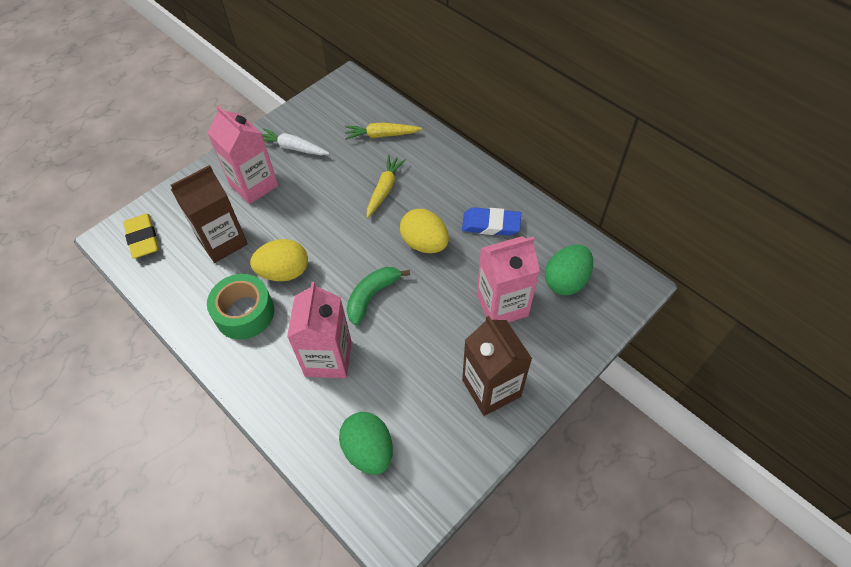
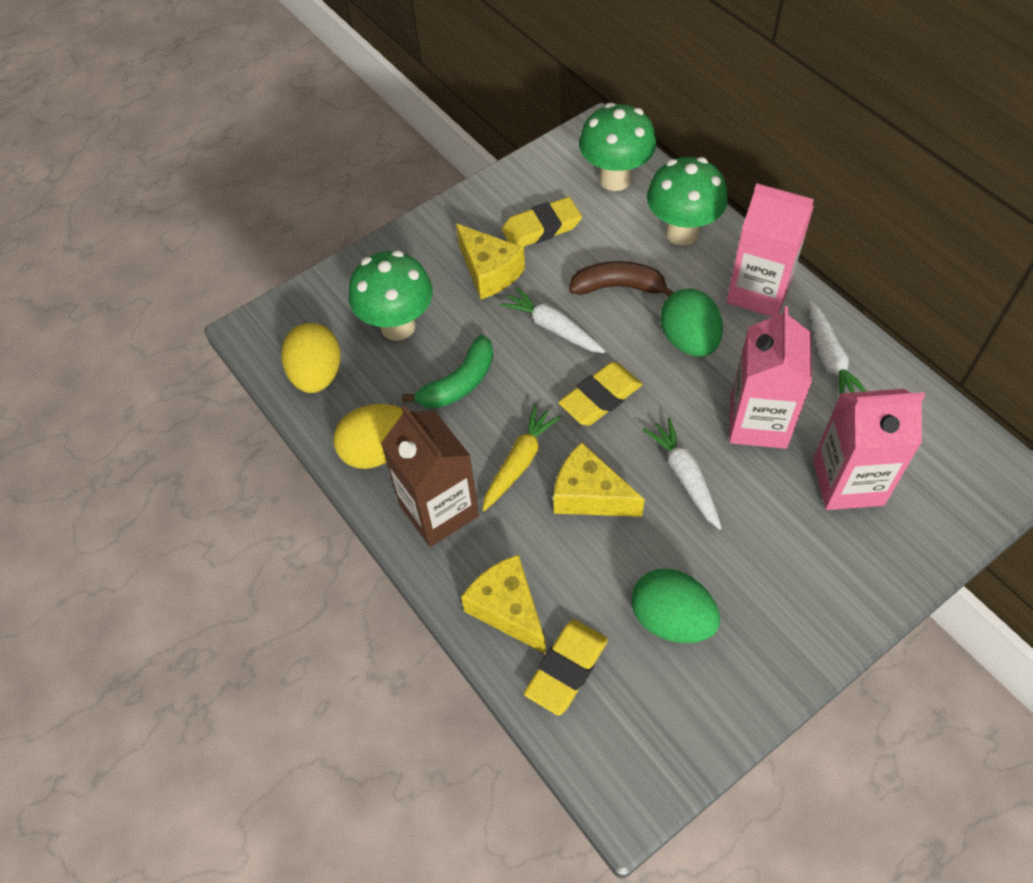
blue eraser: 1 -> 0
brown banana: 0 -> 1
brown carton: 2 -> 1
green mushroom: 0 -> 3
green tape: 1 -> 0
white carrot: 1 -> 3
yellow carrot: 2 -> 1
yellow cheese: 0 -> 3
yellow eraser: 1 -> 3

